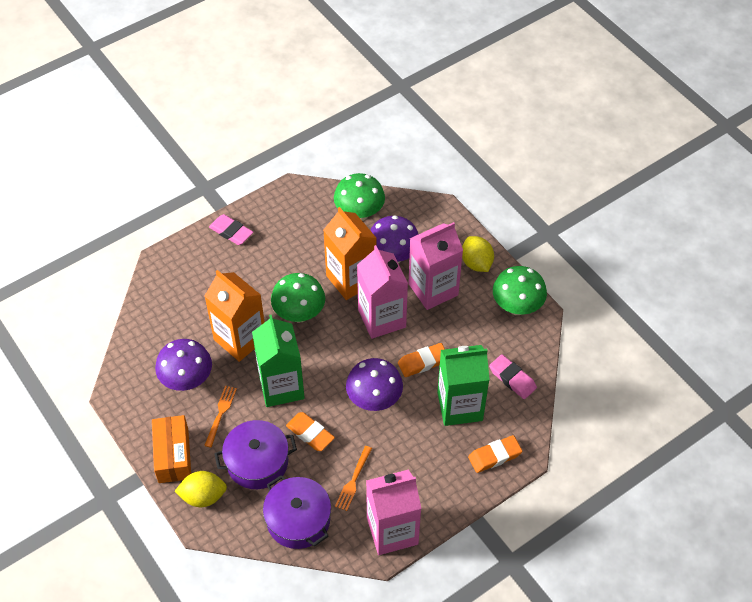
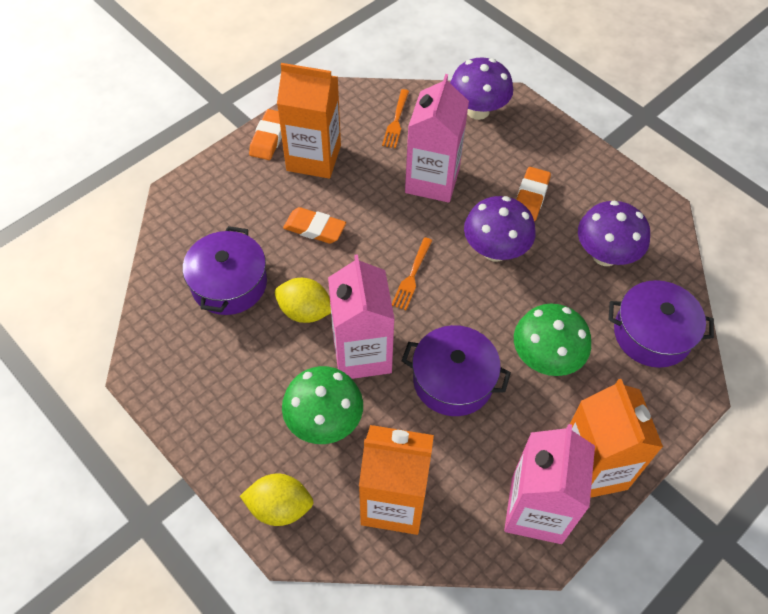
green carton: 2 -> 0
green mushroom: 3 -> 2
orange box: 1 -> 0
orange carton: 2 -> 3
pink eraser: 2 -> 0
purple pot: 2 -> 3

